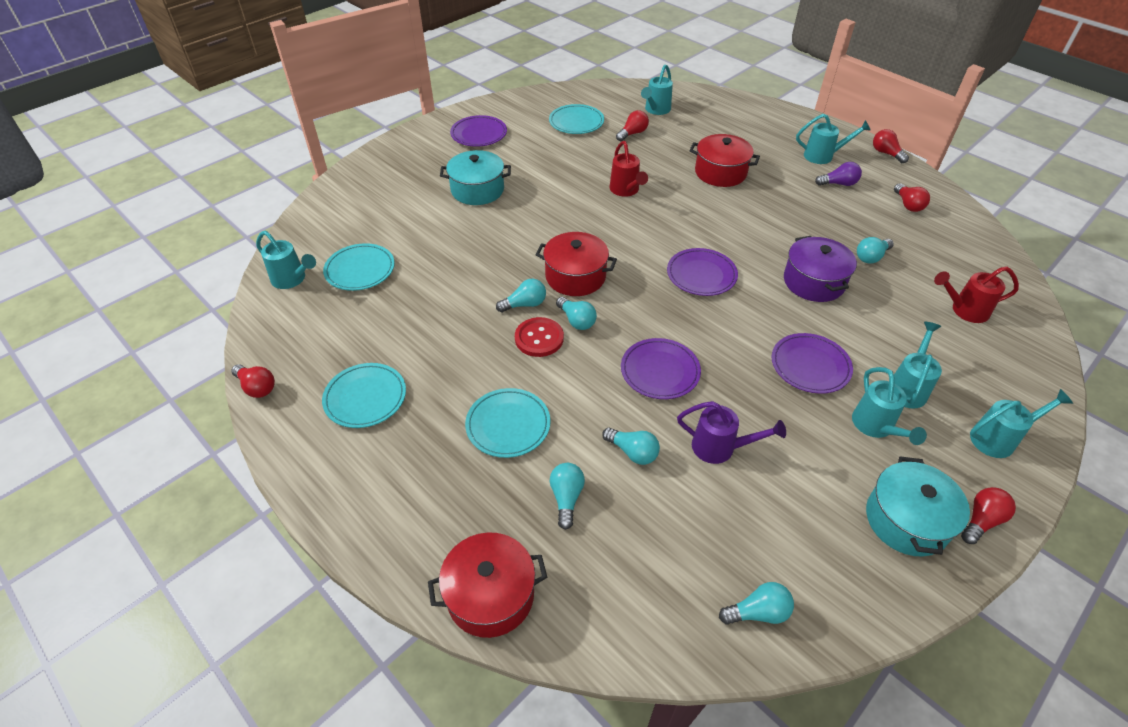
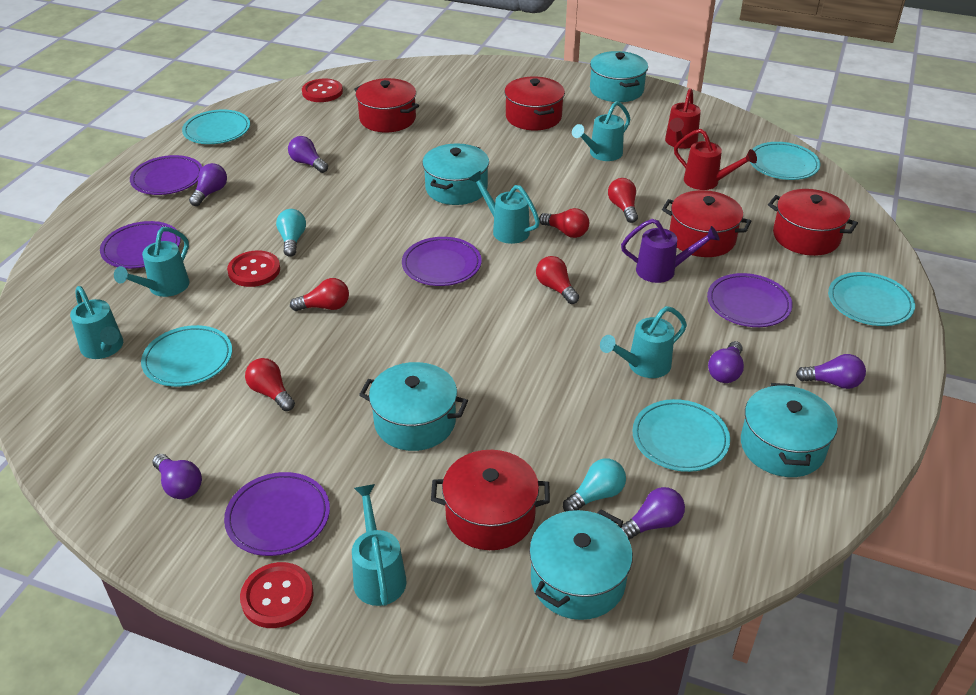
purple light bulb: 1 -> 6
purple plate: 4 -> 5
purple pot: 1 -> 0
red button: 1 -> 3
red pot: 3 -> 5
turquoise light bulb: 6 -> 2
turquoise plate: 4 -> 5
turquoise pot: 2 -> 5

